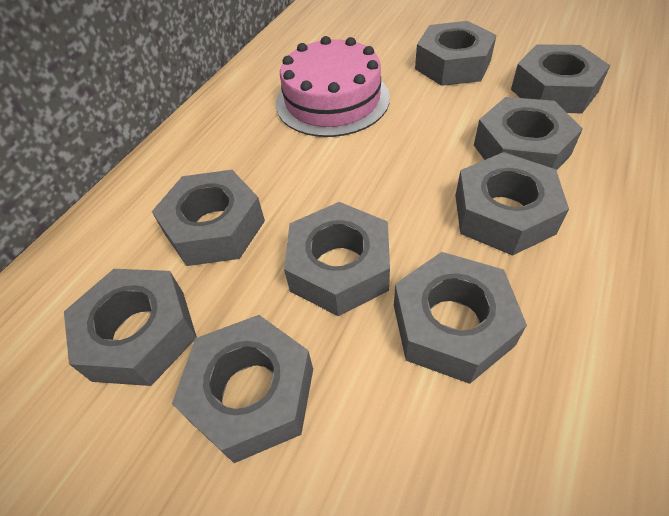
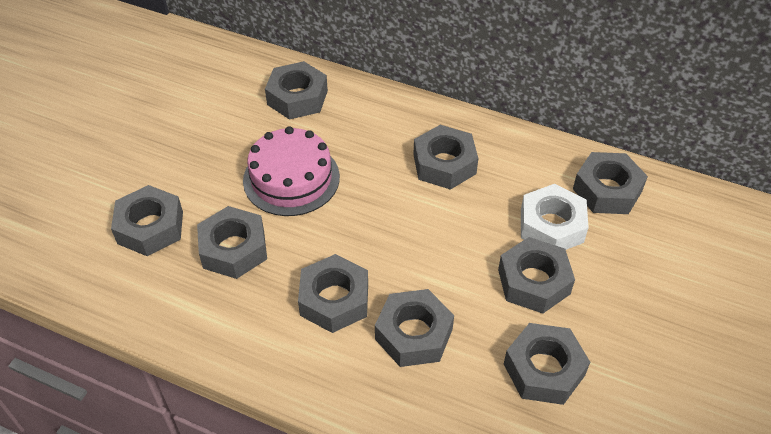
white nut: 0 -> 1

